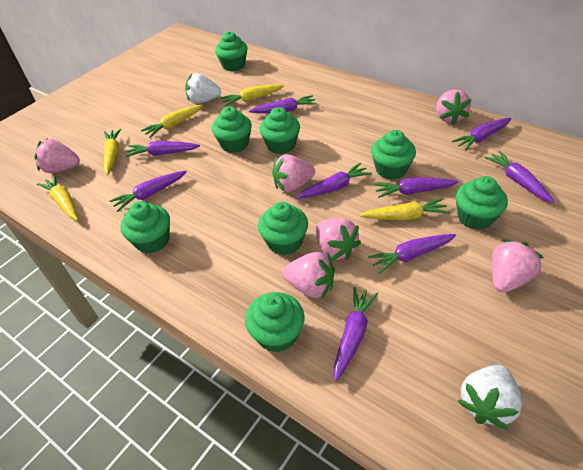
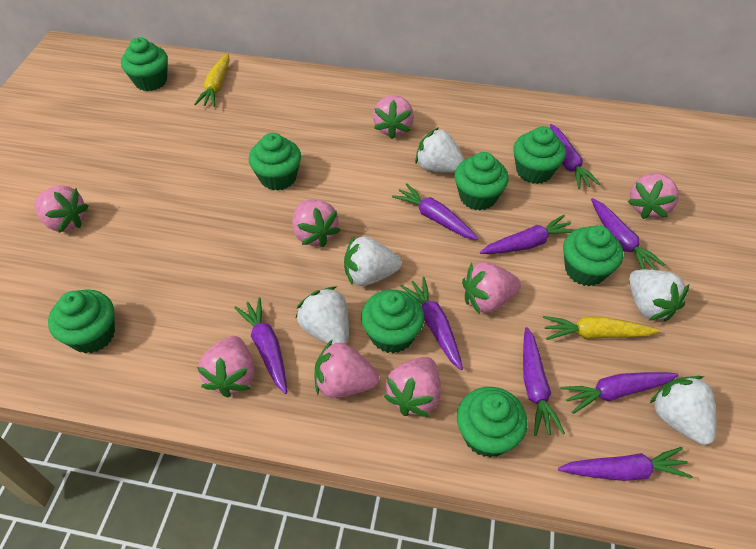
pink strawberry: 6 -> 8
white strawberry: 2 -> 5
yellow carrot: 5 -> 2

